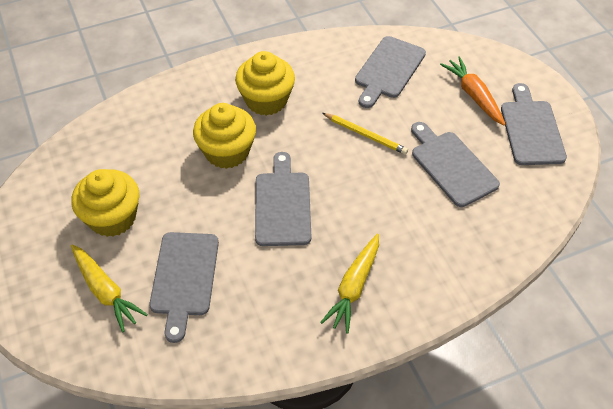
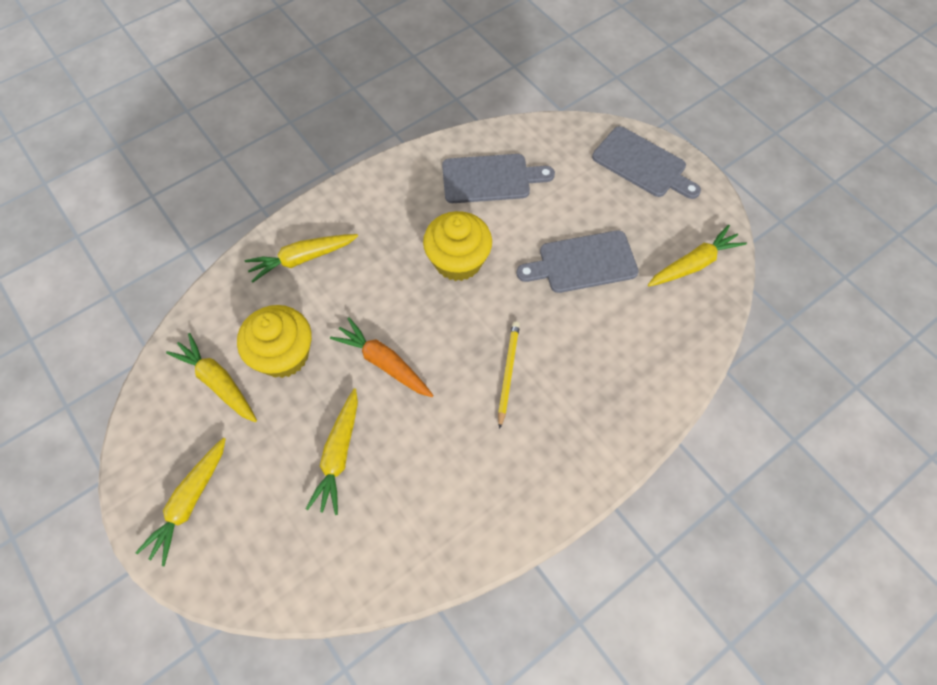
grey cutting board: 5 -> 3
yellow carrot: 2 -> 5
yellow cupcake: 3 -> 2

